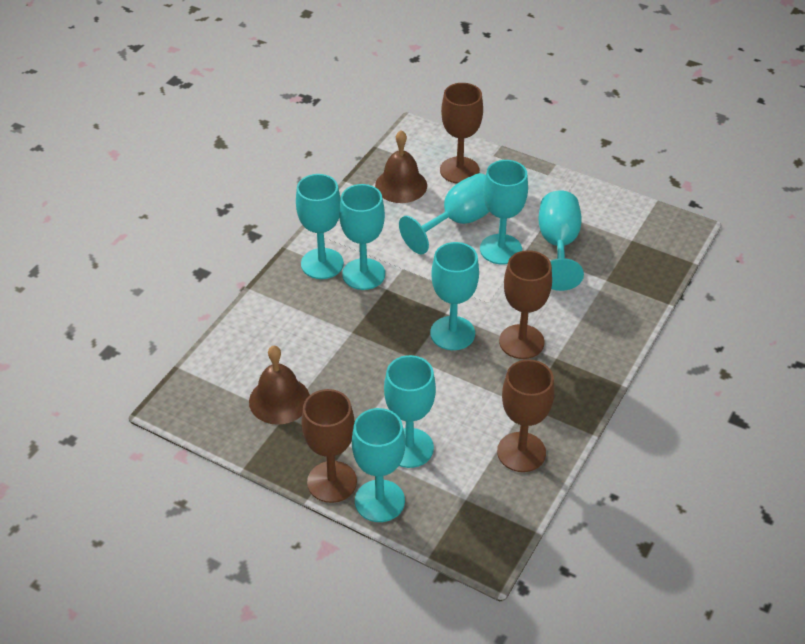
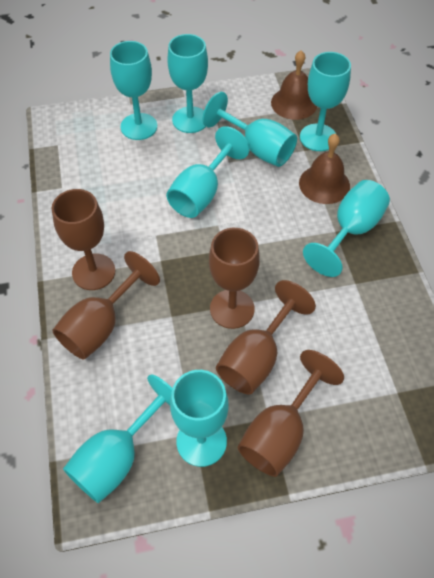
brown goblet: 4 -> 5

